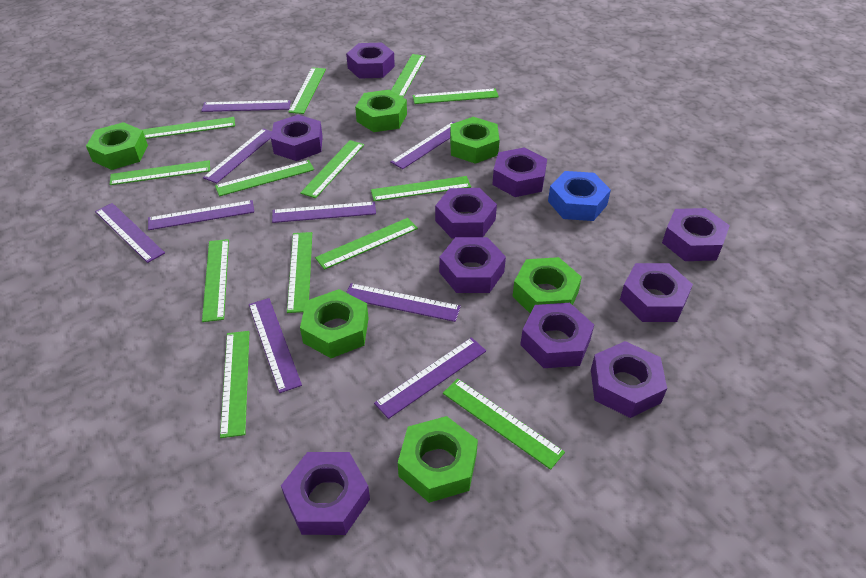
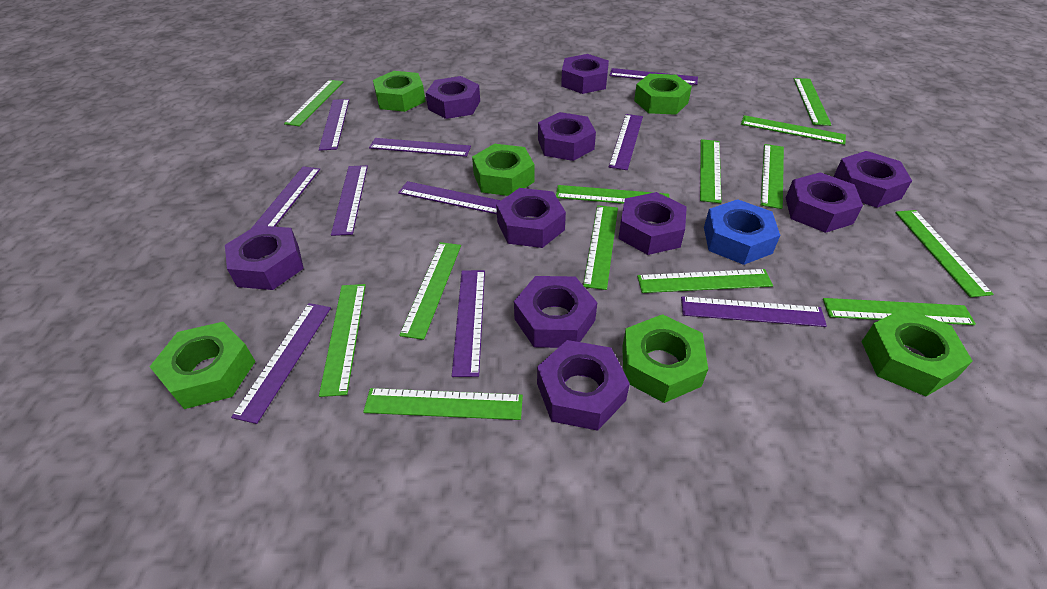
purple ruler: 9 -> 10

